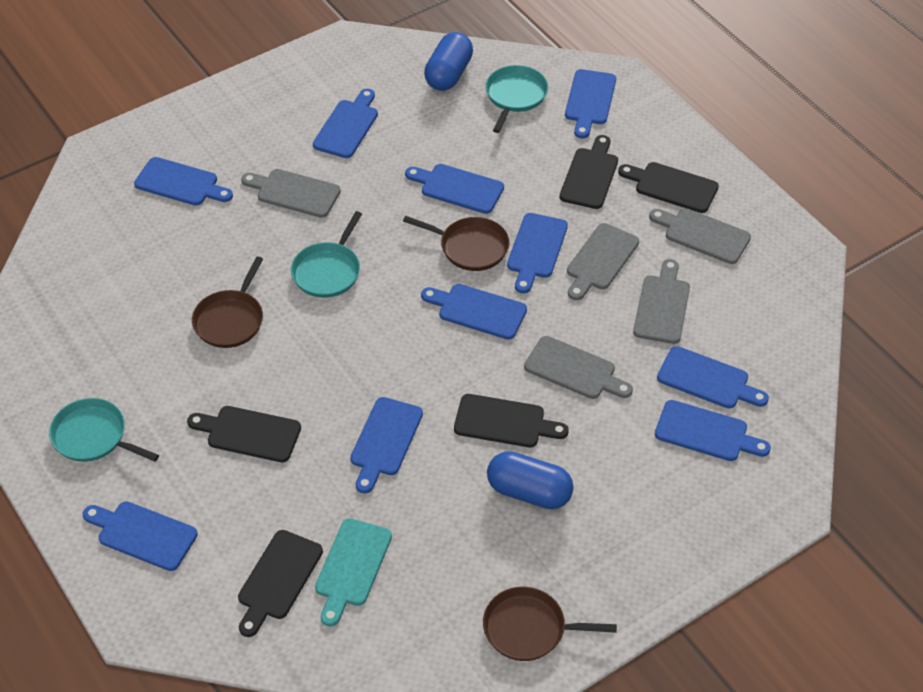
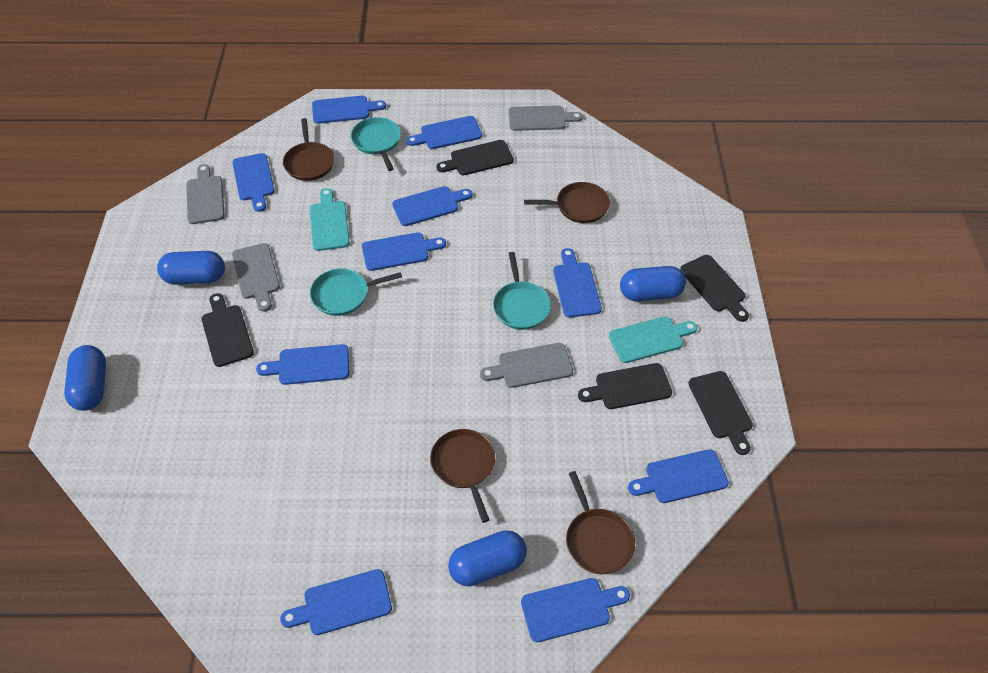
blue capsule: 2 -> 4
brown pan: 3 -> 4
grey cutting board: 5 -> 4
turquoise cutting board: 1 -> 2

